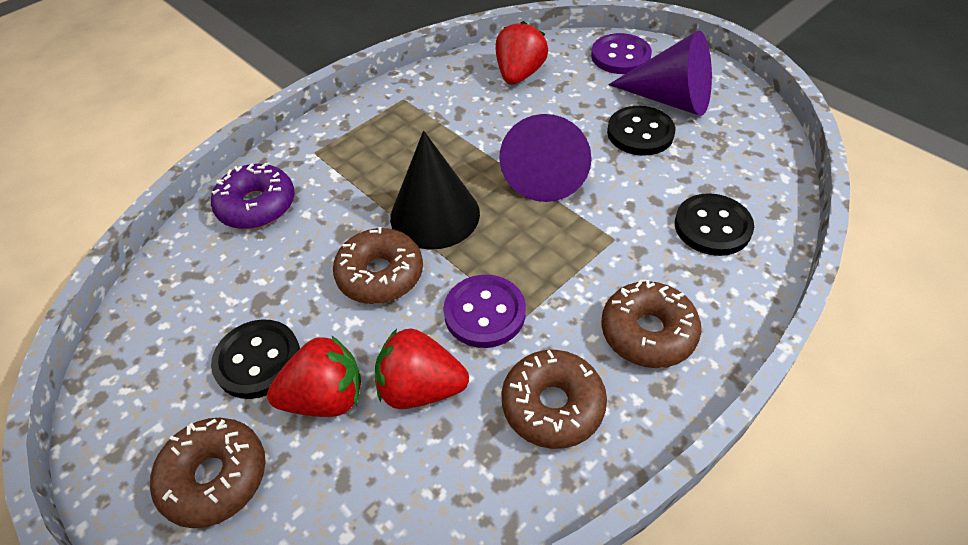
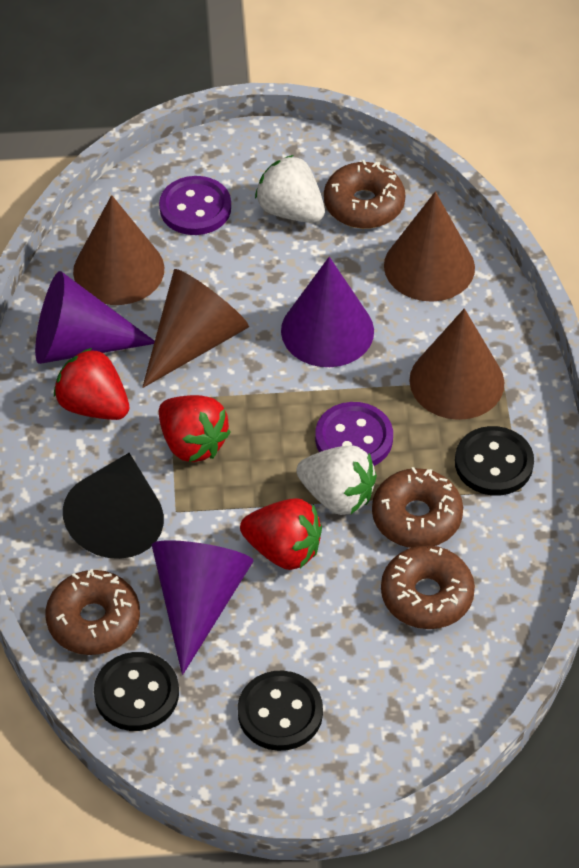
brown cone: 0 -> 4
purple cone: 2 -> 3
purple donut: 1 -> 0
white strawberry: 0 -> 2

